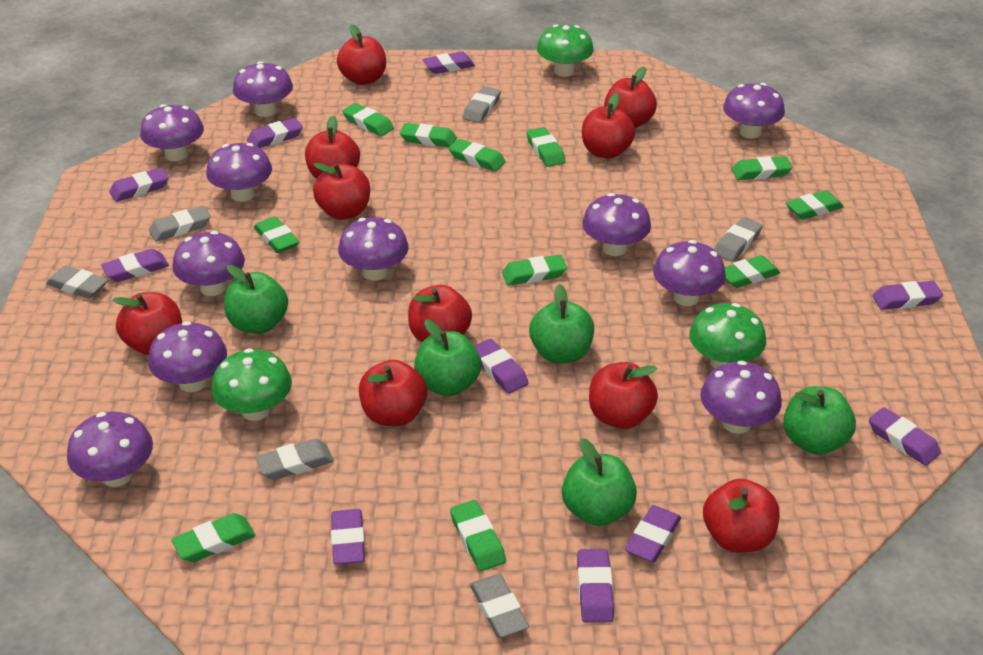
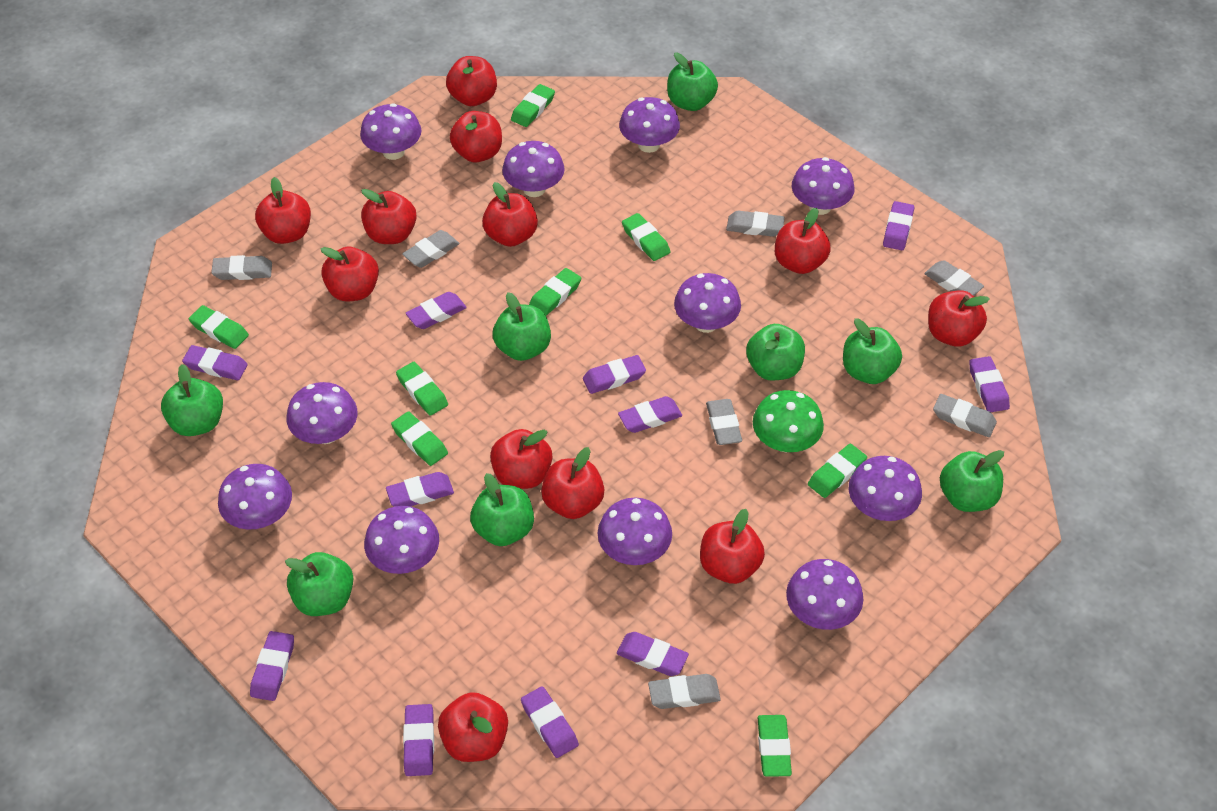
green apple: 5 -> 8
green eraser: 11 -> 8
green mushroom: 3 -> 1
grey eraser: 6 -> 7
purple eraser: 10 -> 11
red apple: 10 -> 12

